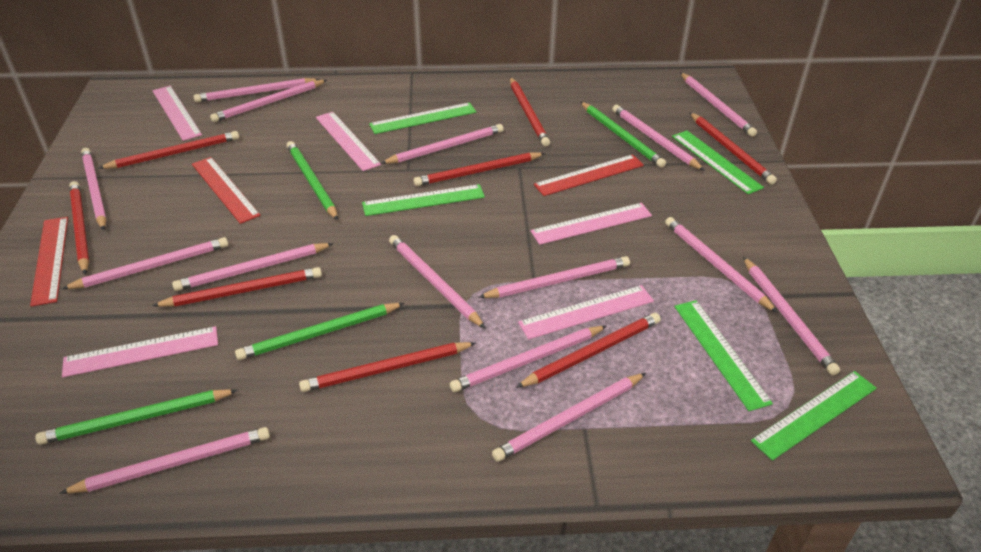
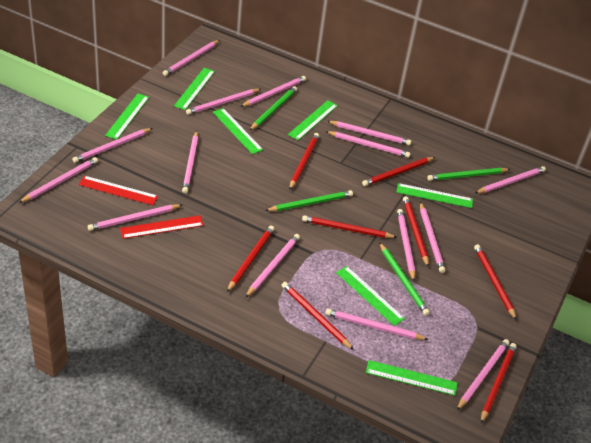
green ruler: 5 -> 7
pink ruler: 5 -> 0
red ruler: 3 -> 2

